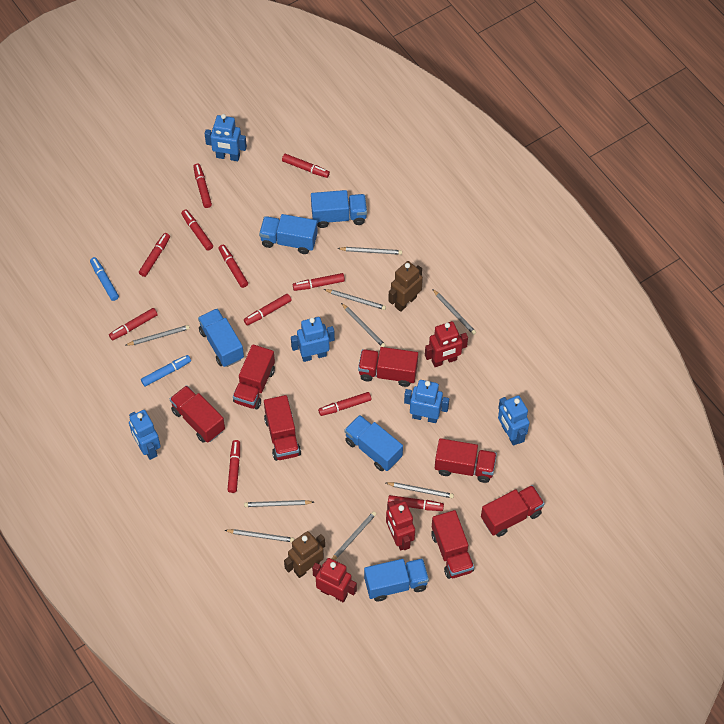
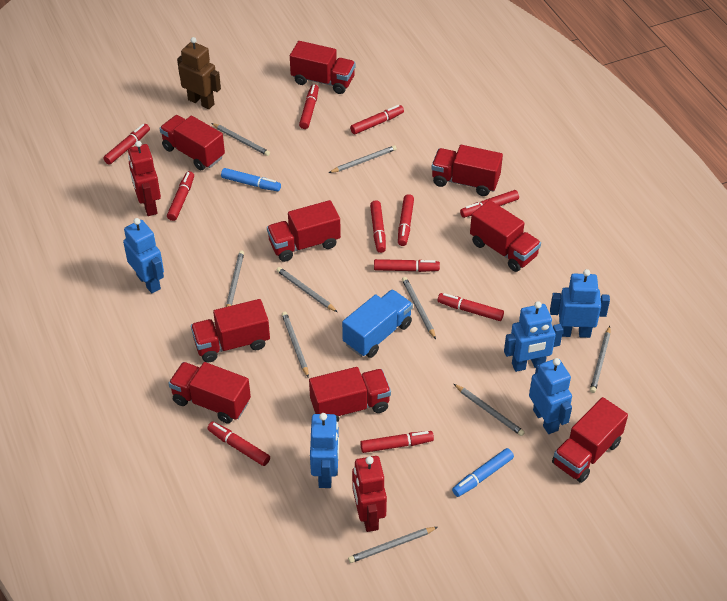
blue truck: 5 -> 1
brown robot: 2 -> 1
red robot: 3 -> 2
red truck: 7 -> 9

